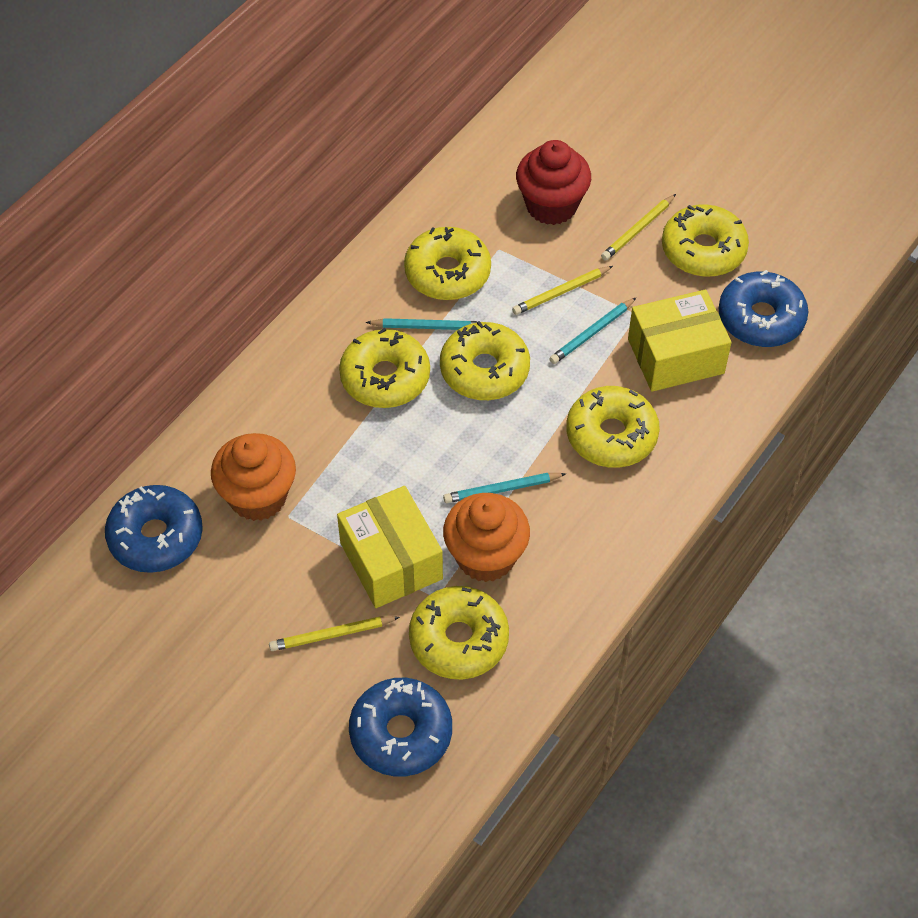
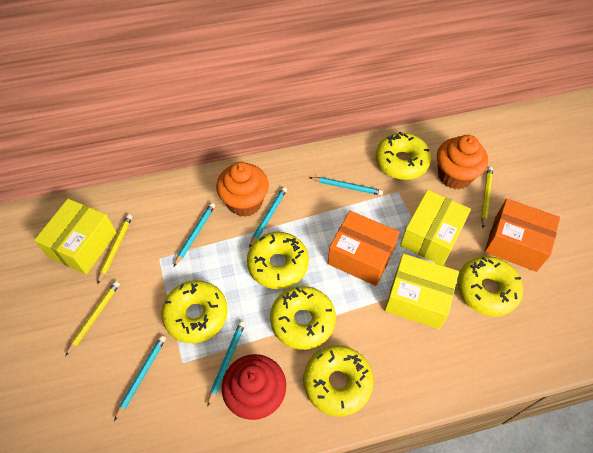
blue donut: 3 -> 0
orange box: 0 -> 2
turquoise pencil: 3 -> 5
yellow box: 2 -> 3

